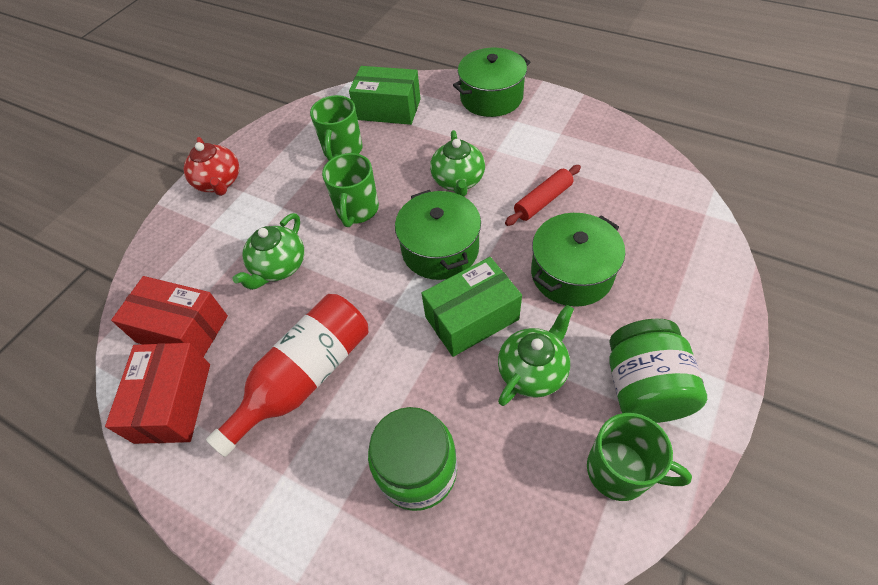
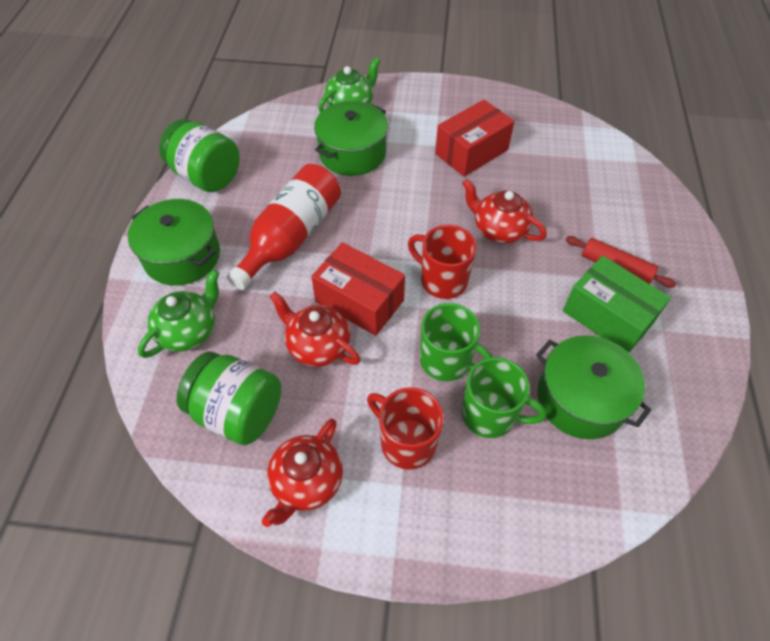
green box: 2 -> 1
green mug: 3 -> 2
green teapot: 3 -> 2
red mug: 0 -> 2
red teapot: 1 -> 3

